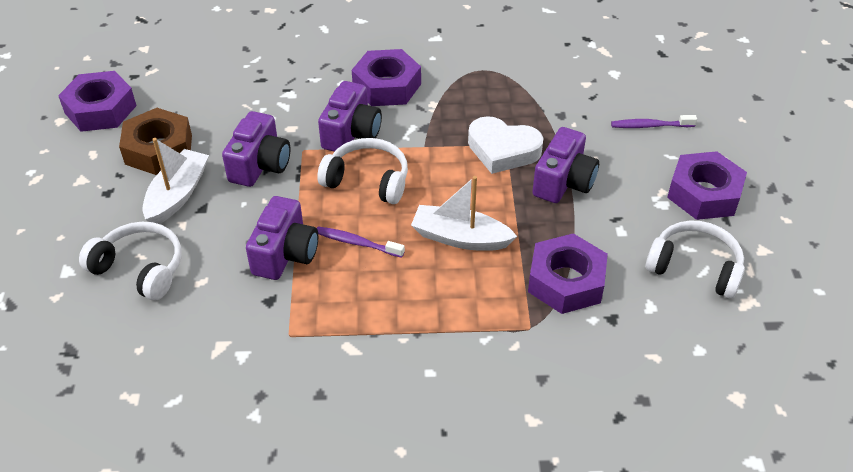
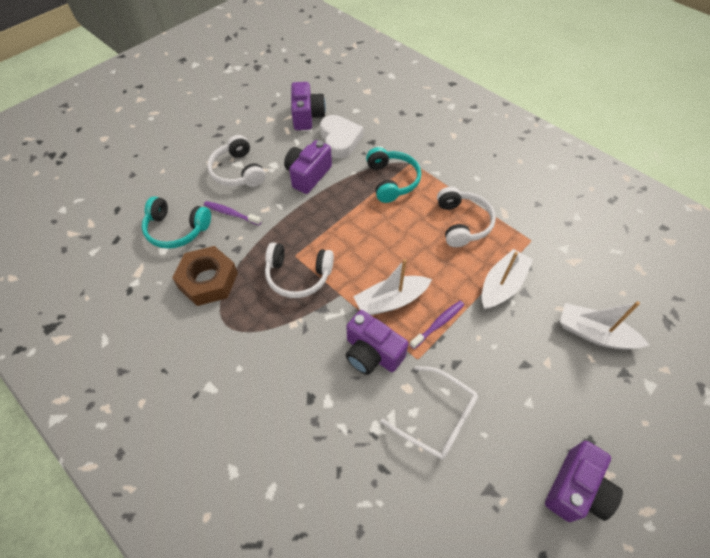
purple nut: 4 -> 0
turquoise headphones: 0 -> 2
white boat: 2 -> 3
white glasses: 0 -> 1

